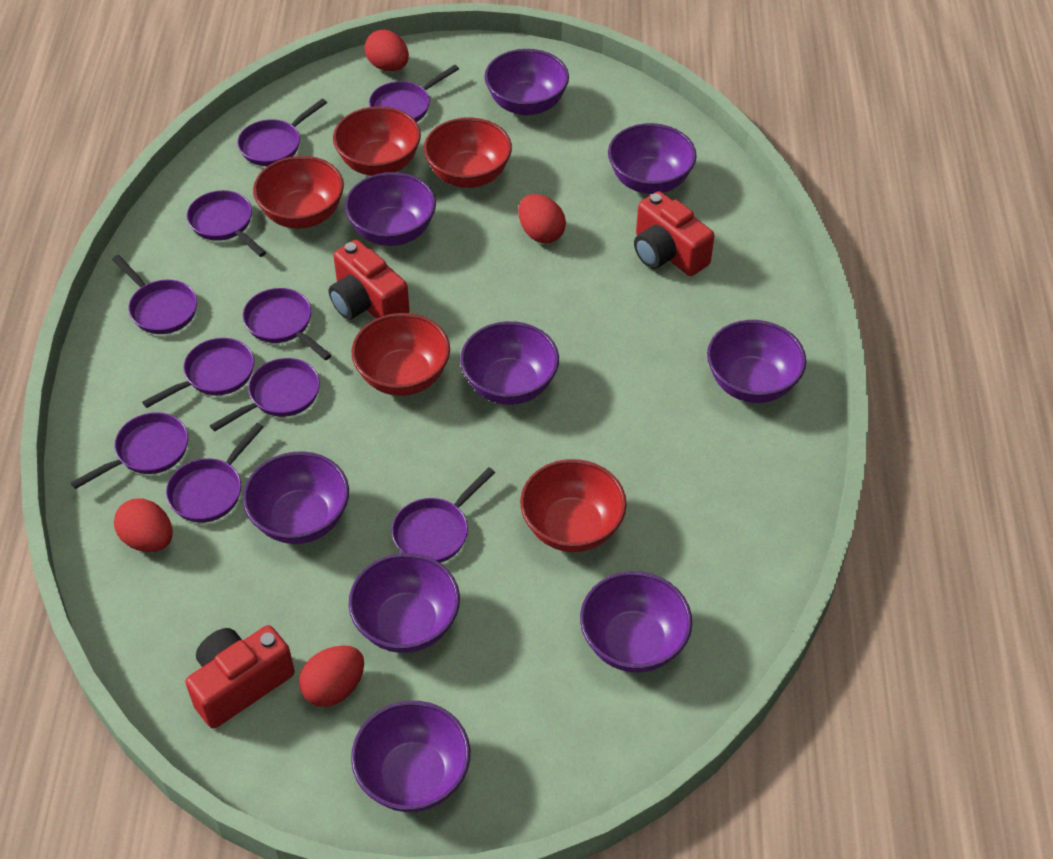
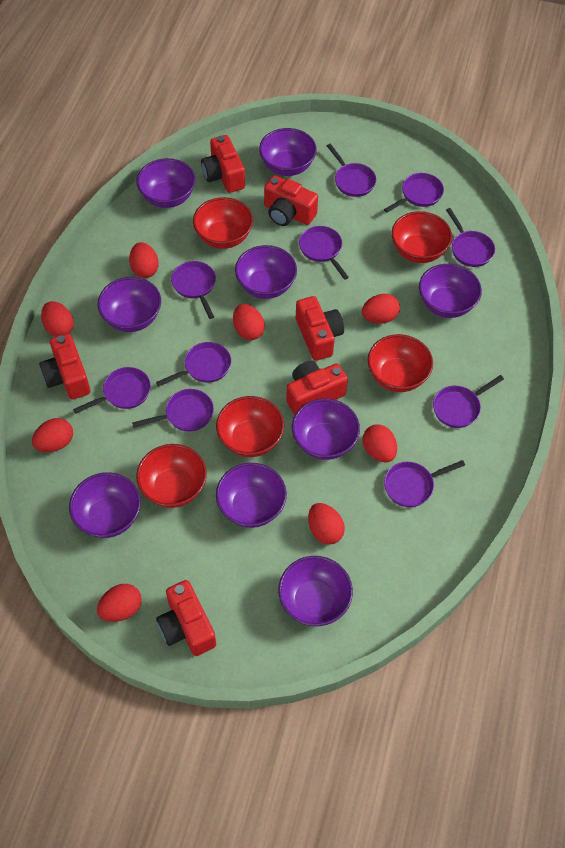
red camera: 3 -> 6
red egg: 4 -> 8

